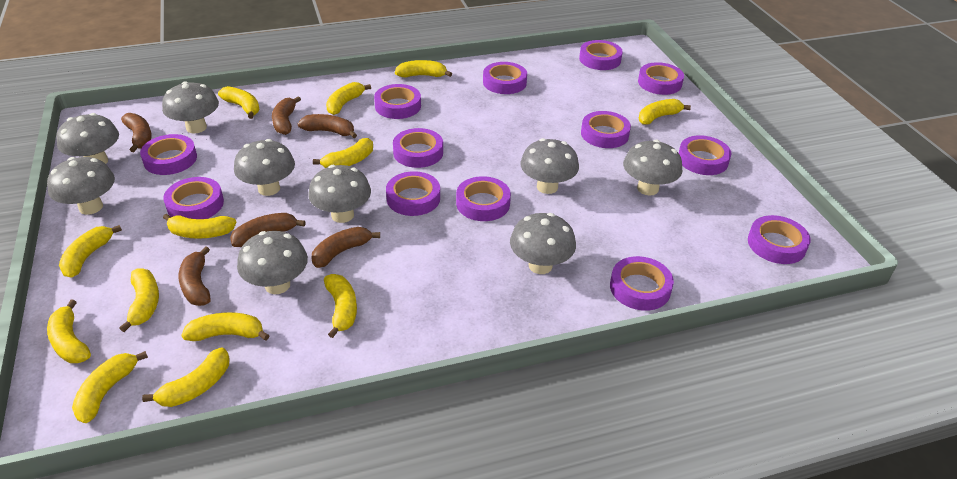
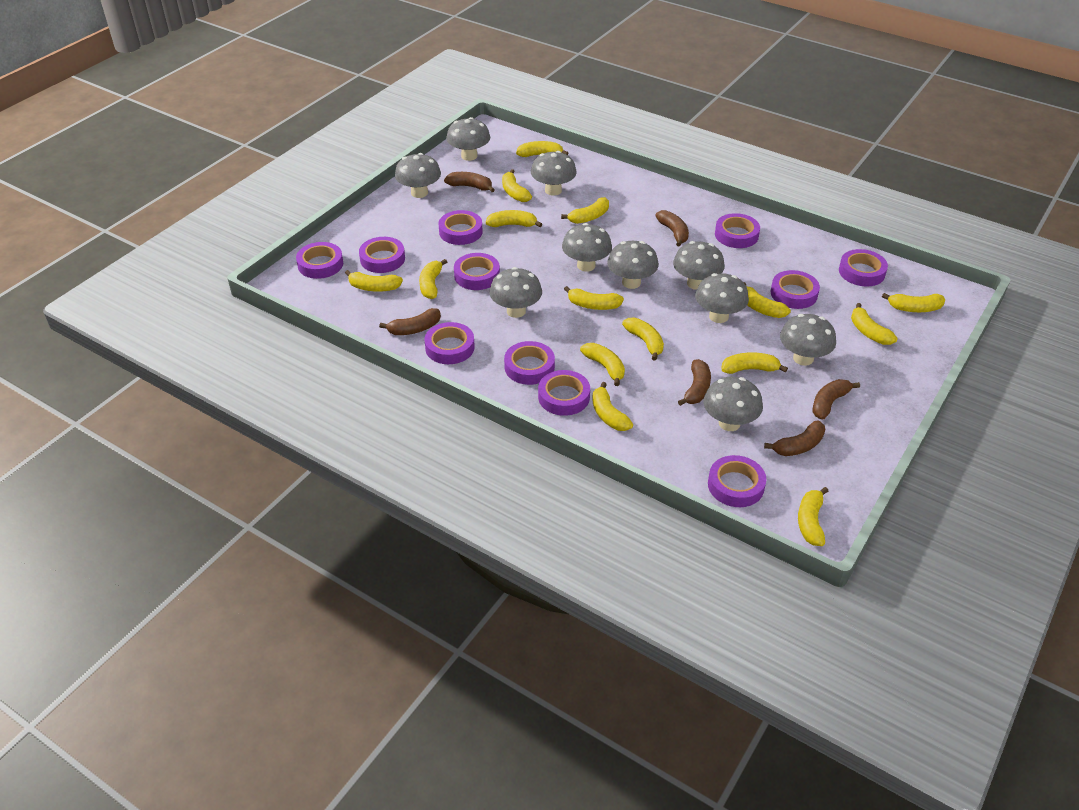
grey mushroom: 9 -> 10
purple tape: 13 -> 11
yellow banana: 13 -> 15

